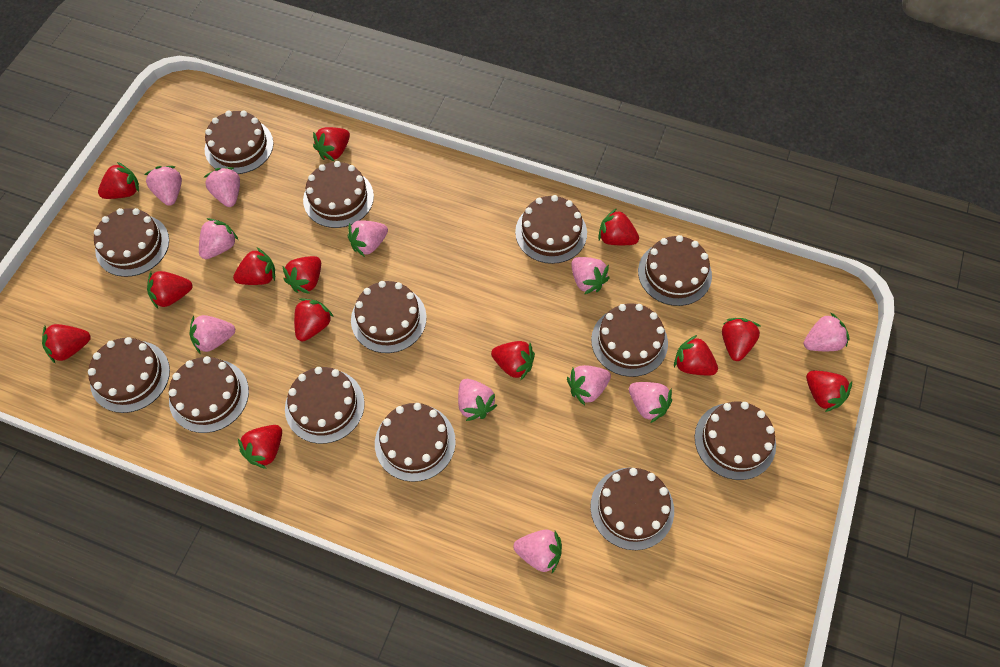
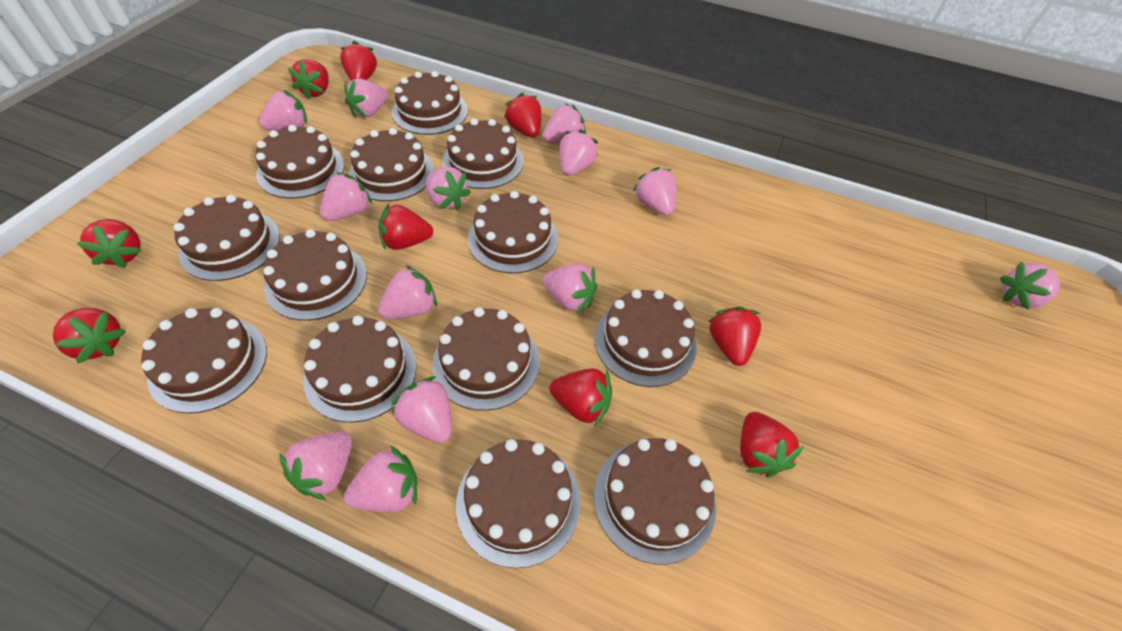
pink strawberry: 11 -> 13
red strawberry: 13 -> 9

